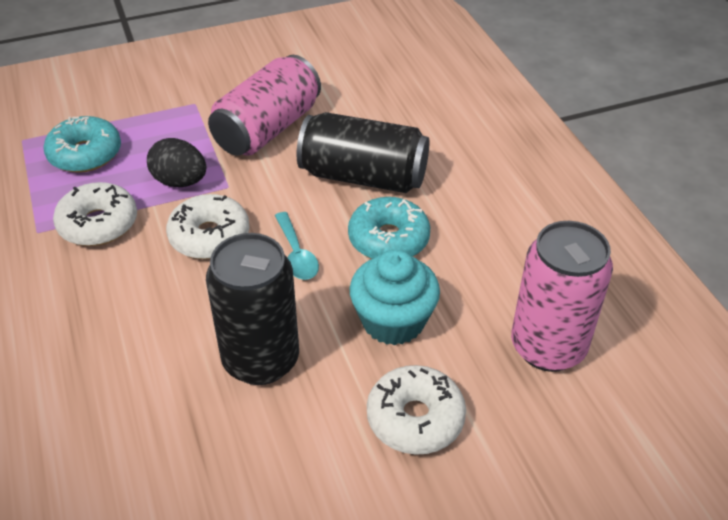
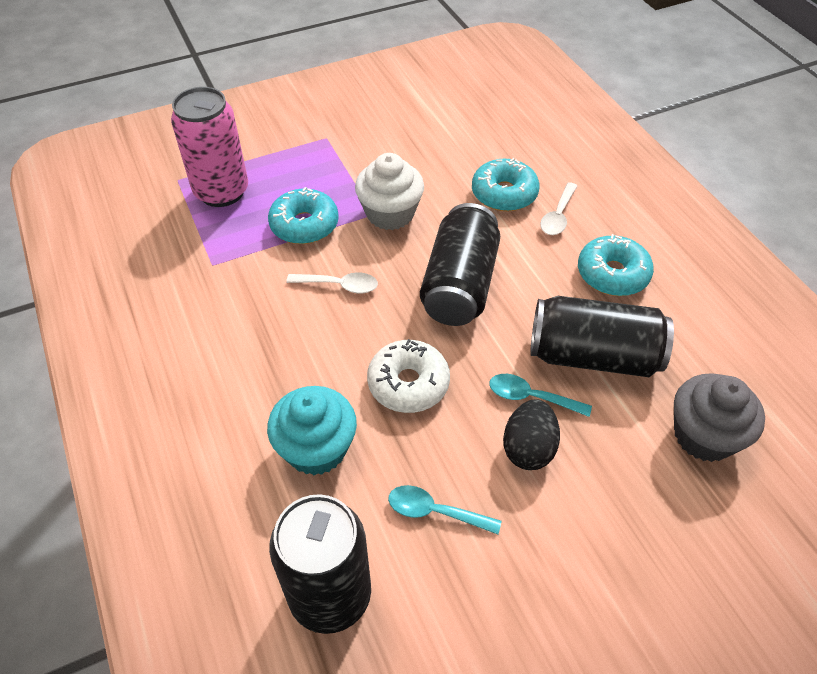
black can: 2 -> 3
grey cupcake: 0 -> 1
pink can: 2 -> 1
turquoise donut: 2 -> 3
turquoise spoon: 1 -> 2
white cupcake: 0 -> 1
white donut: 3 -> 1
white spoon: 0 -> 2

